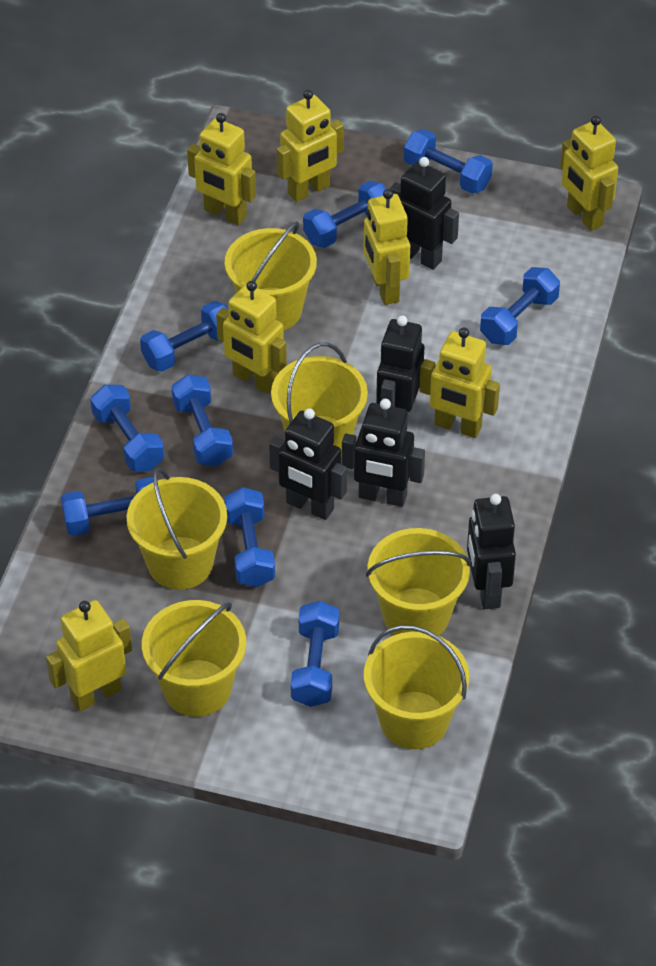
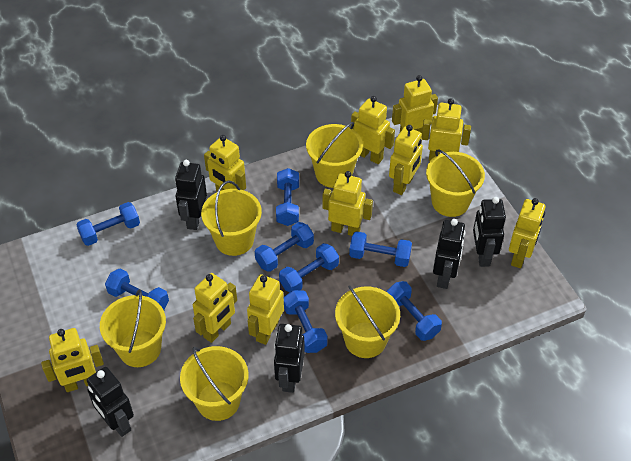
blue dumbbell: 9 -> 8
yellow robot: 7 -> 10

